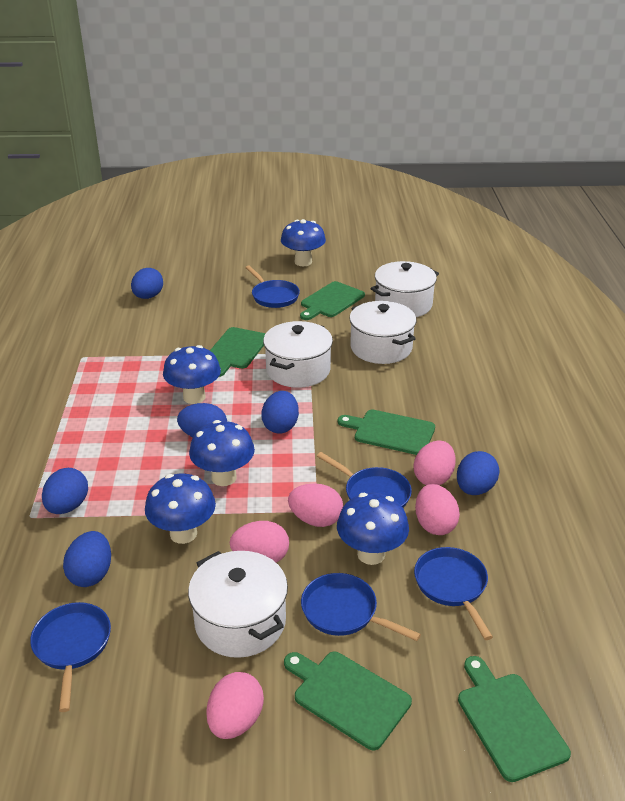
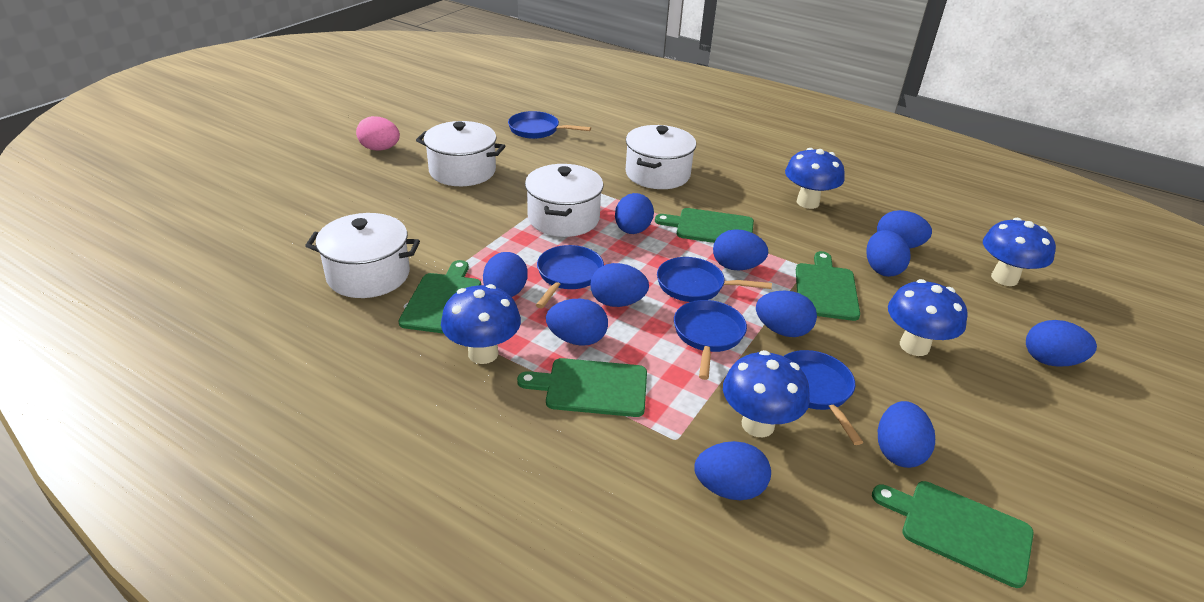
blue egg: 6 -> 11
pink egg: 5 -> 1

